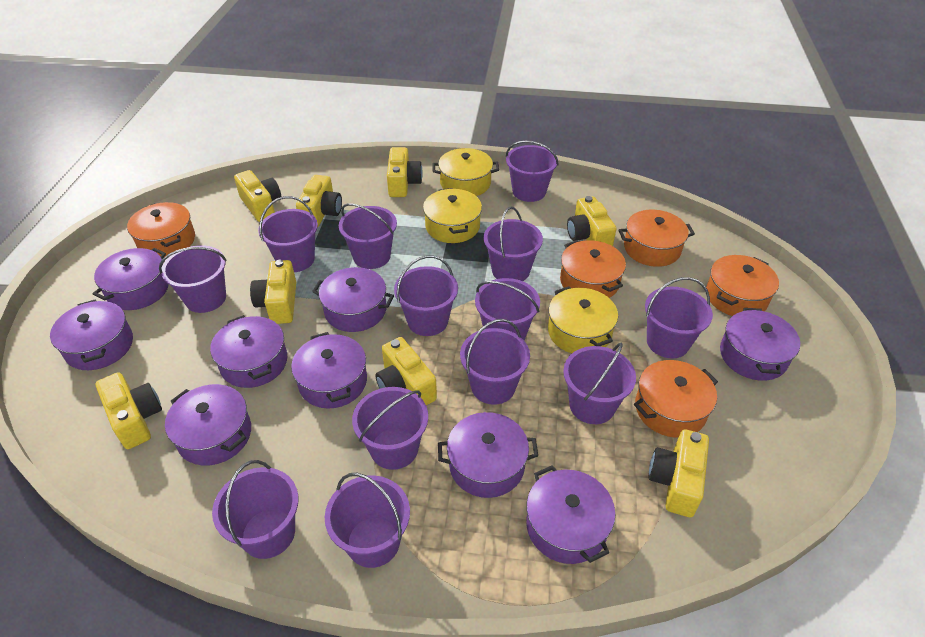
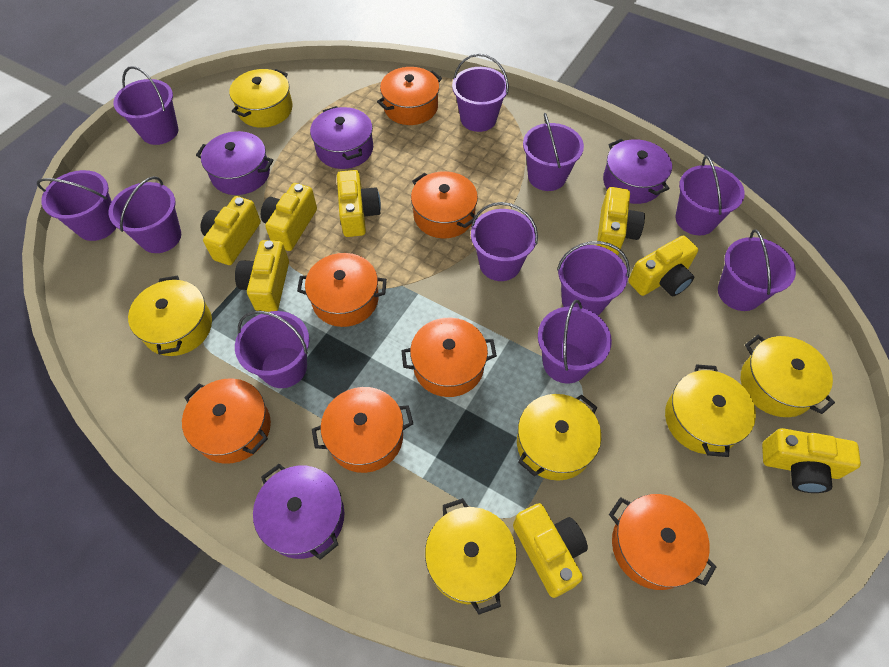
orange pot: 5 -> 7
purple bucket: 13 -> 11
purple pot: 9 -> 4
yellow pot: 3 -> 6

